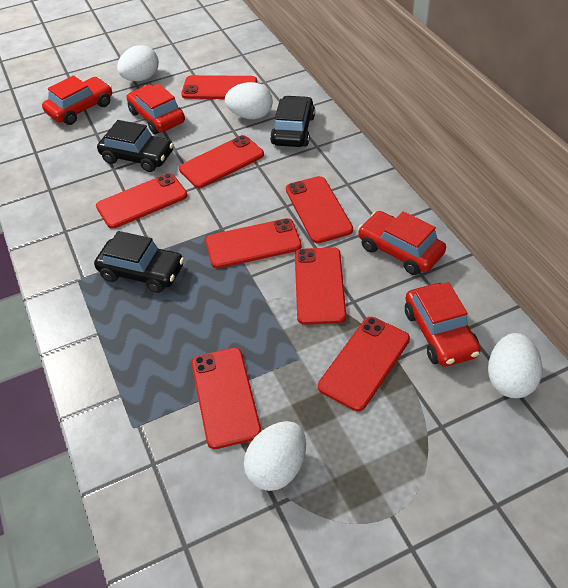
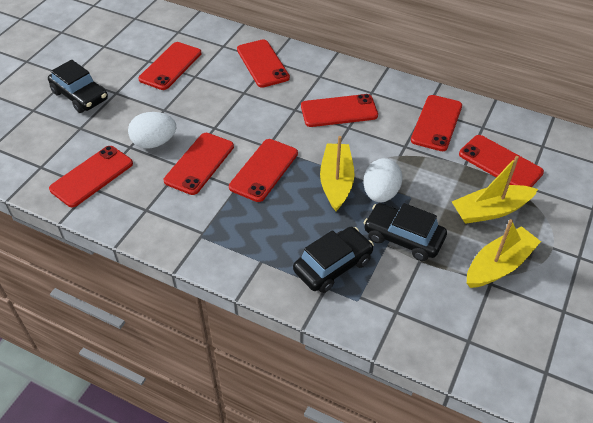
red car: 4 -> 0
white egg: 4 -> 2
yellow boat: 0 -> 3

